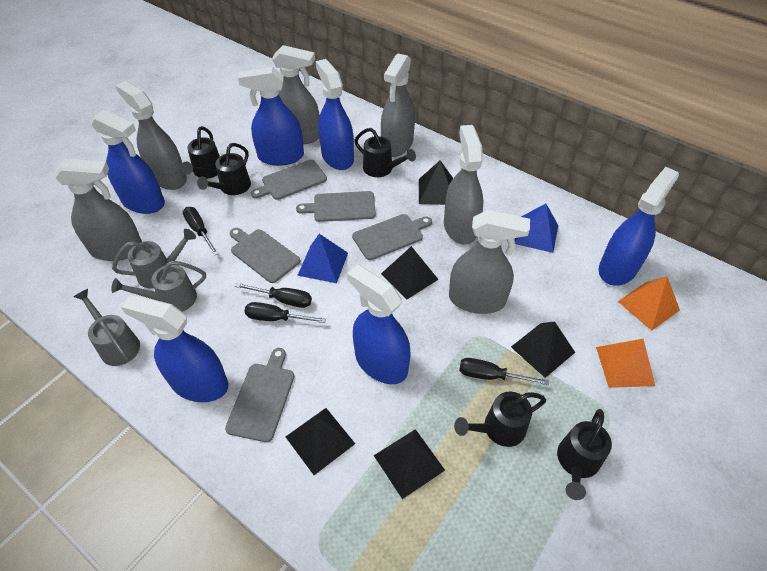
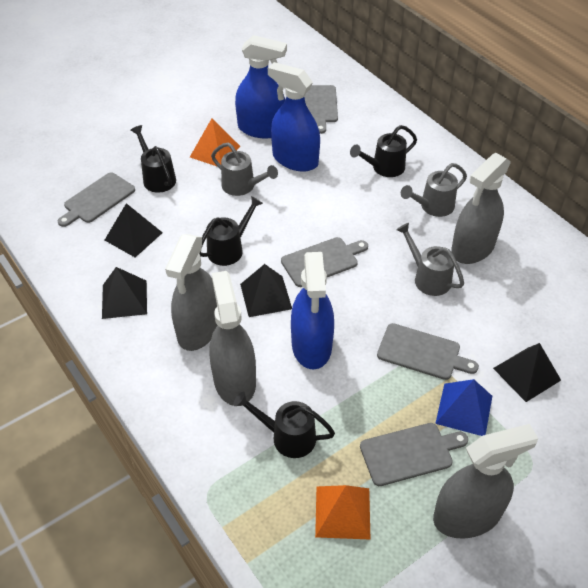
black pyramid: 5 -> 4
black screwdriver: 4 -> 0
black watering can: 5 -> 4
blue pyramid: 2 -> 1
blue spray bottle: 6 -> 3
grey spray bottle: 6 -> 4

